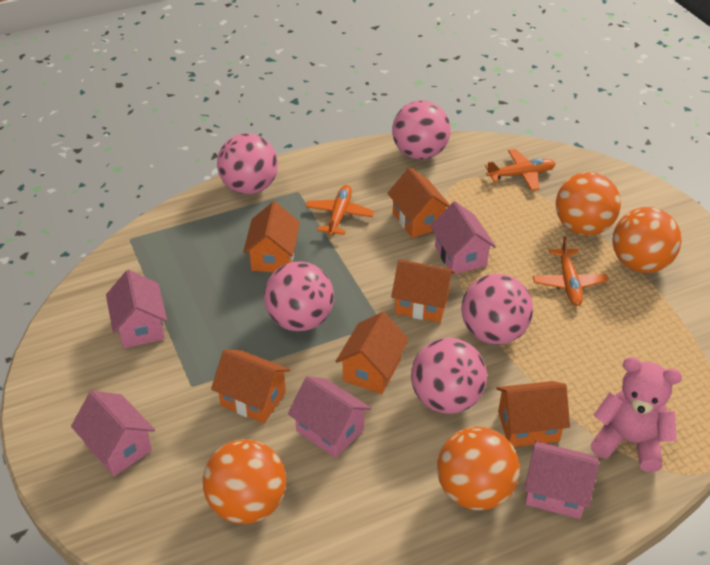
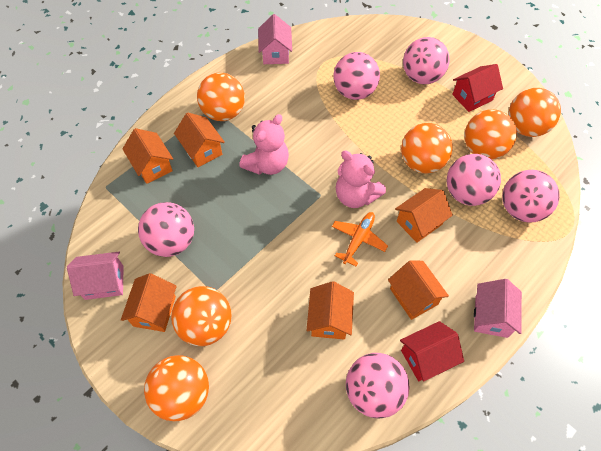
orange ball: 4 -> 6
orange plane: 3 -> 1
pink ball: 5 -> 6
pink house: 5 -> 3
pink teddy bear: 1 -> 2
red house: 0 -> 2

